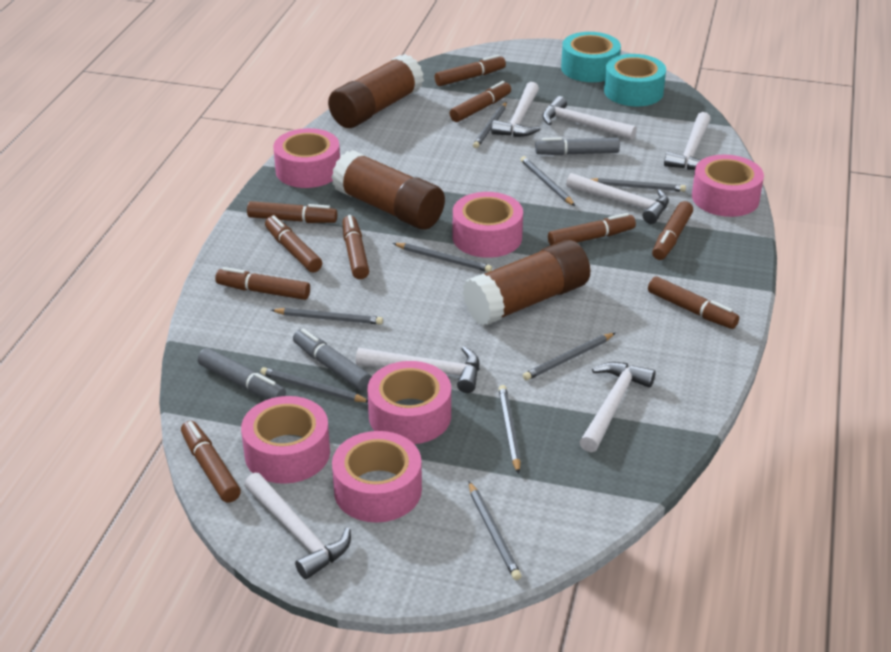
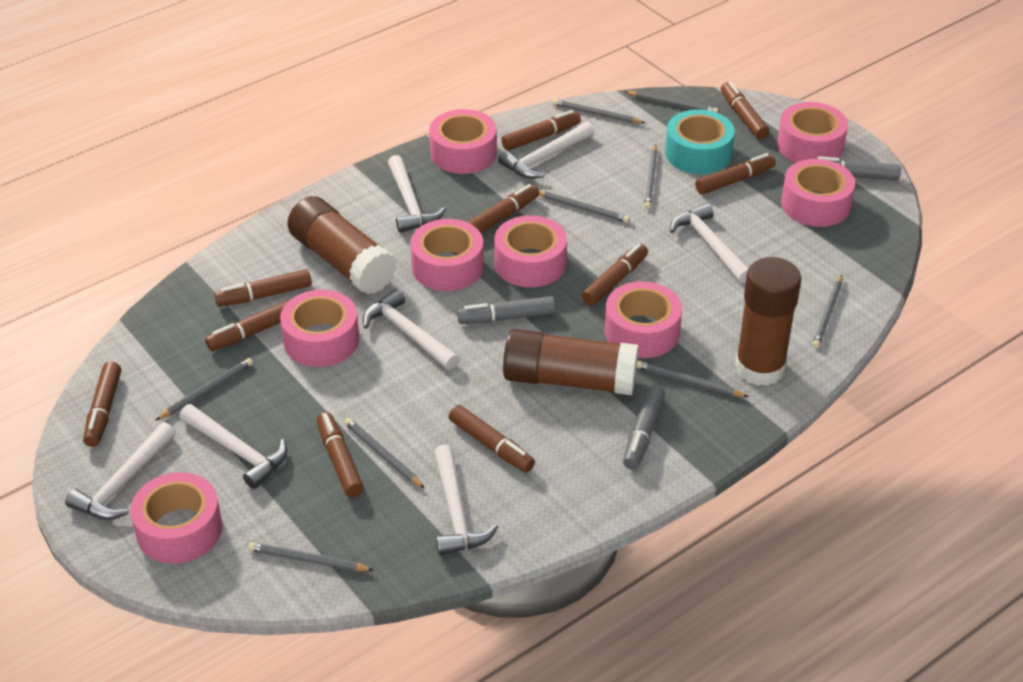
pink tape: 6 -> 8
turquoise tape: 2 -> 1

